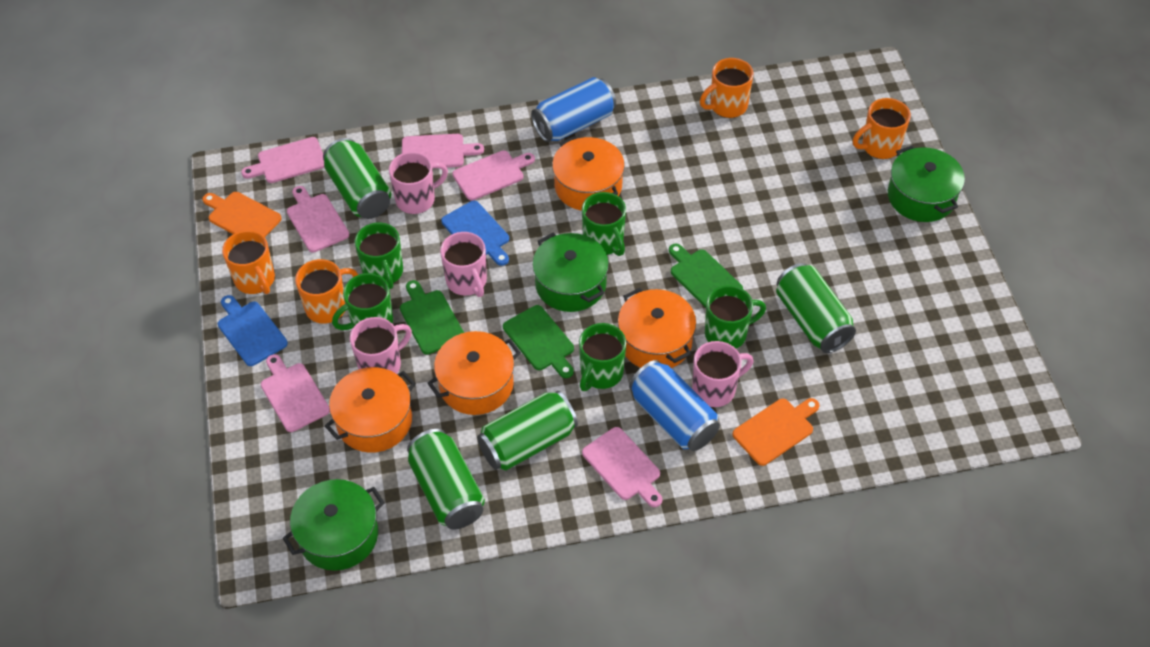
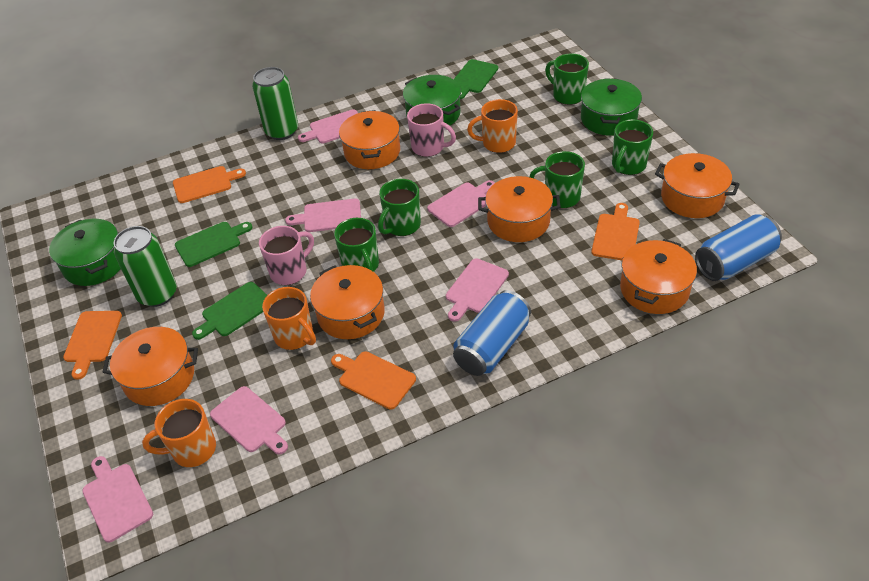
blue cutting board: 2 -> 0
green can: 4 -> 2
orange cutting board: 2 -> 4
orange mug: 4 -> 3
orange pot: 4 -> 6
pink mug: 4 -> 2

